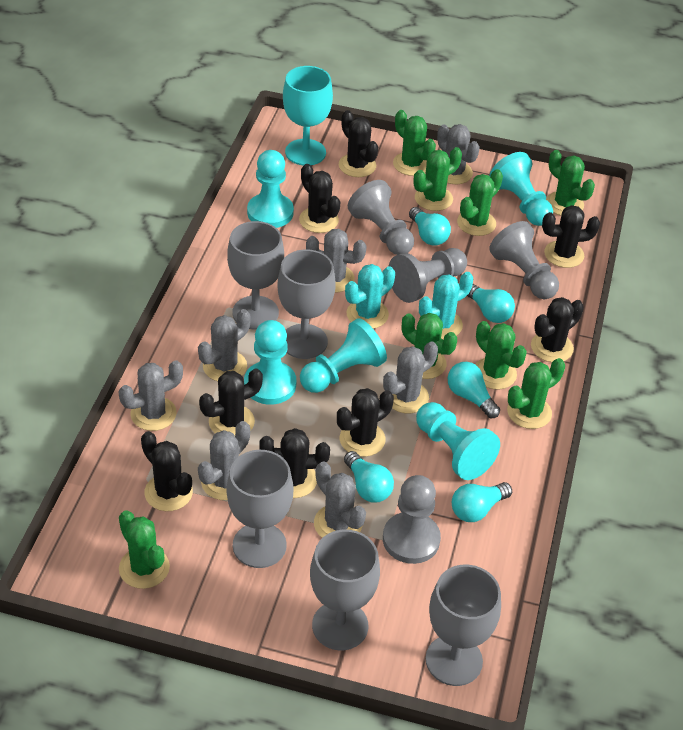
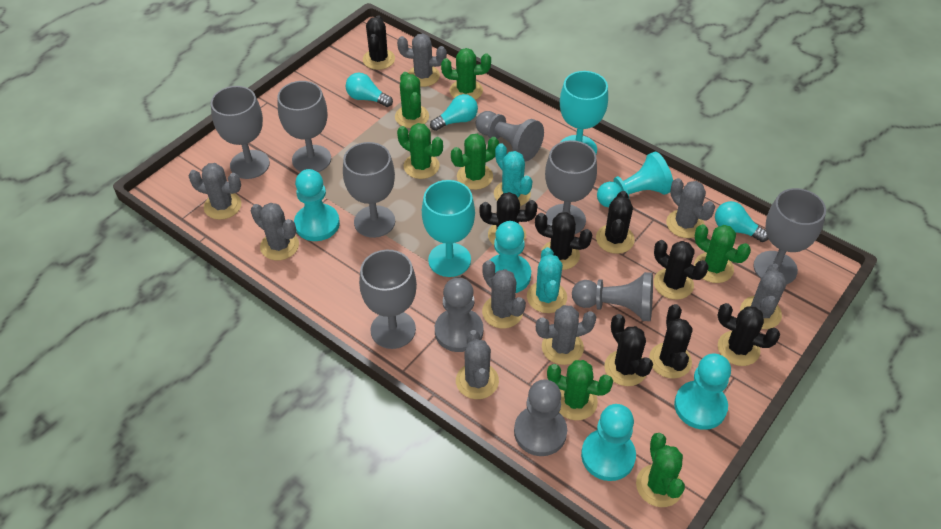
green cactus: 8 -> 7
grey cactus: 7 -> 8
grey goblet: 5 -> 6
turquoise goblet: 1 -> 2
turquoise light bulb: 5 -> 3

